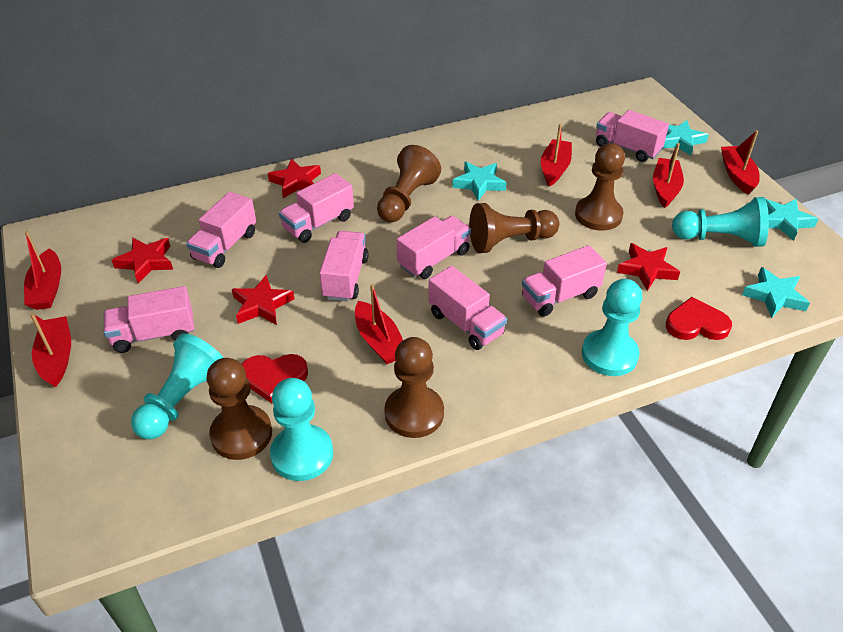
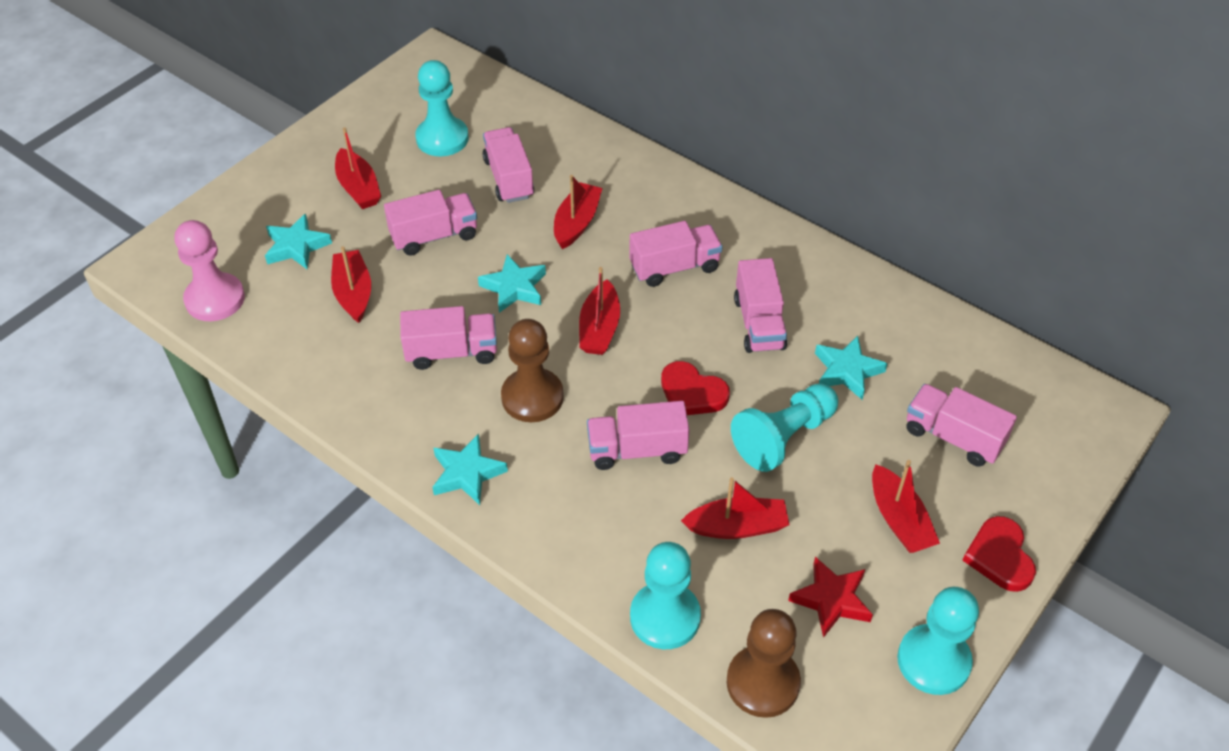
brown pawn: 5 -> 2
pink pawn: 0 -> 1
pink truck: 8 -> 7
red star: 4 -> 1

